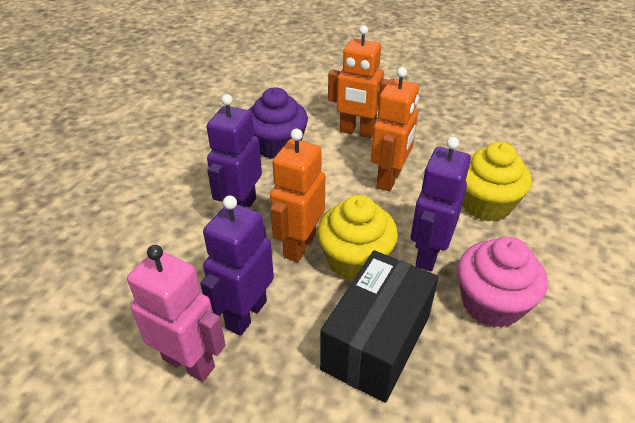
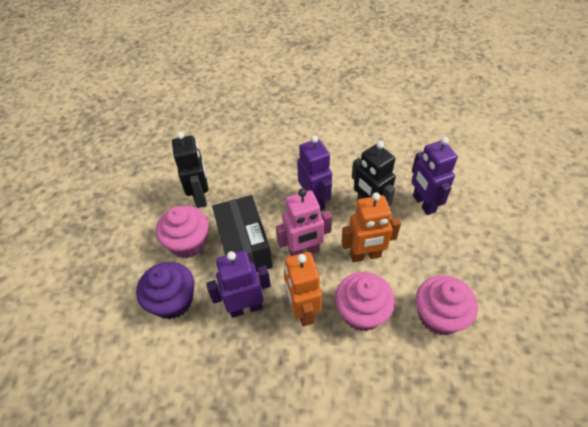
black robot: 0 -> 2
orange robot: 3 -> 2
pink cupcake: 1 -> 3
yellow cupcake: 2 -> 0

